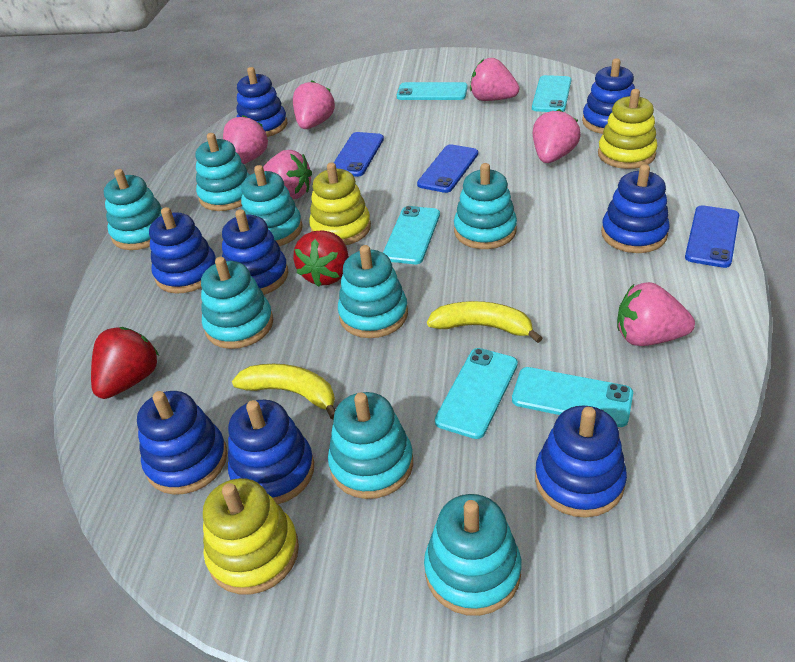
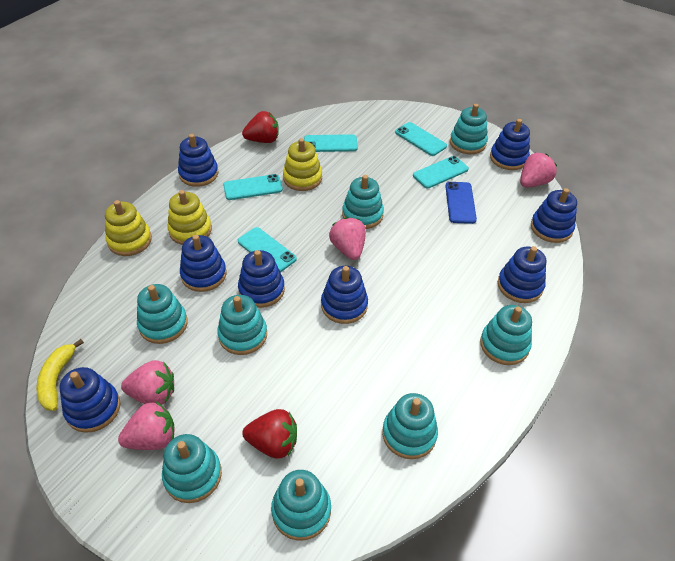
blue phone: 3 -> 1
pink strawberry: 6 -> 4
yellow banana: 2 -> 1

